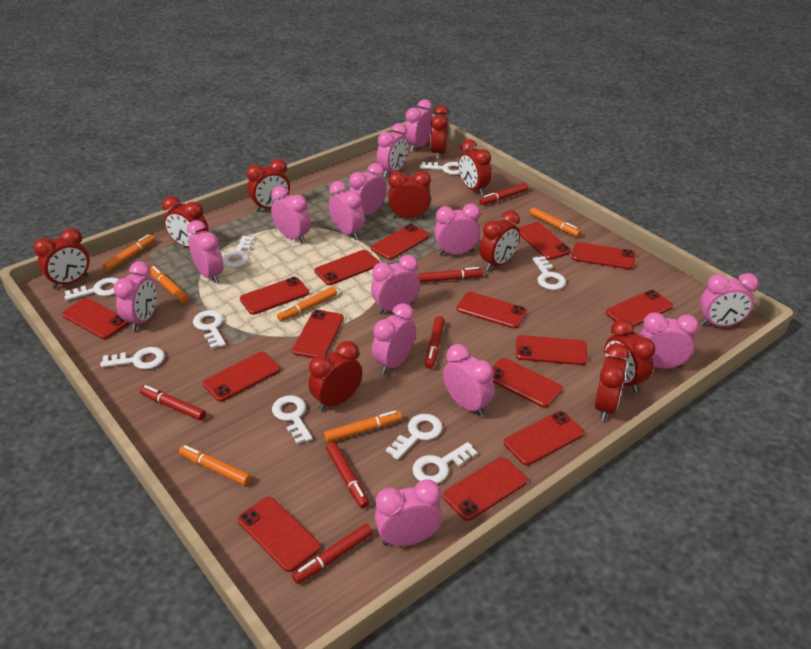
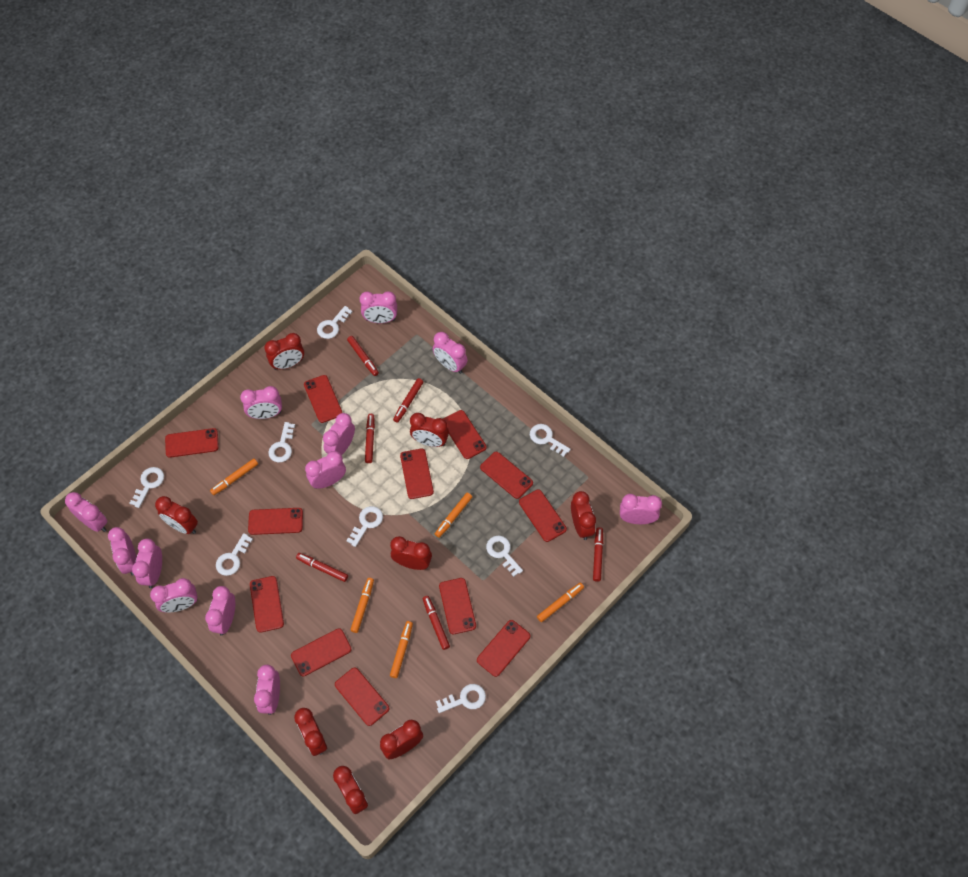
orange marker: 6 -> 5
pink clock: 14 -> 12
red clock: 10 -> 8
red phone: 15 -> 12
white key: 9 -> 8

